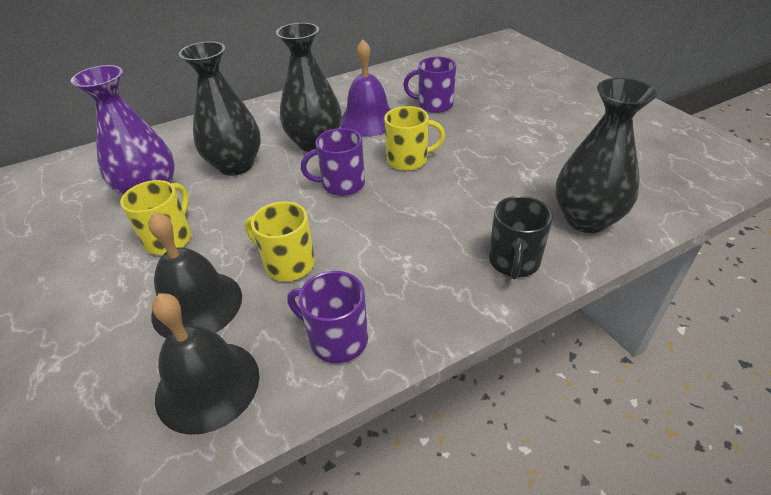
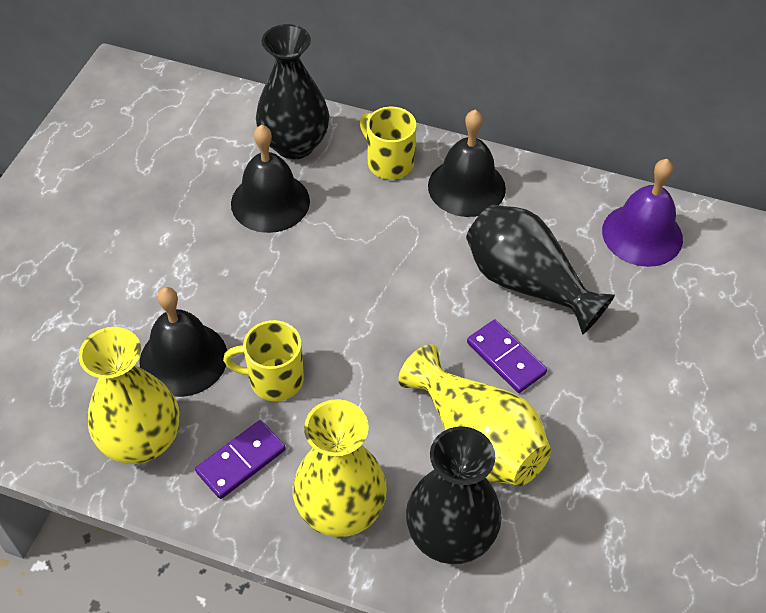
black bell: 2 -> 3
black mug: 1 -> 0
purple domino: 0 -> 2
purple mug: 3 -> 0
purple vase: 1 -> 0
yellow mug: 3 -> 2
yellow vase: 0 -> 3

